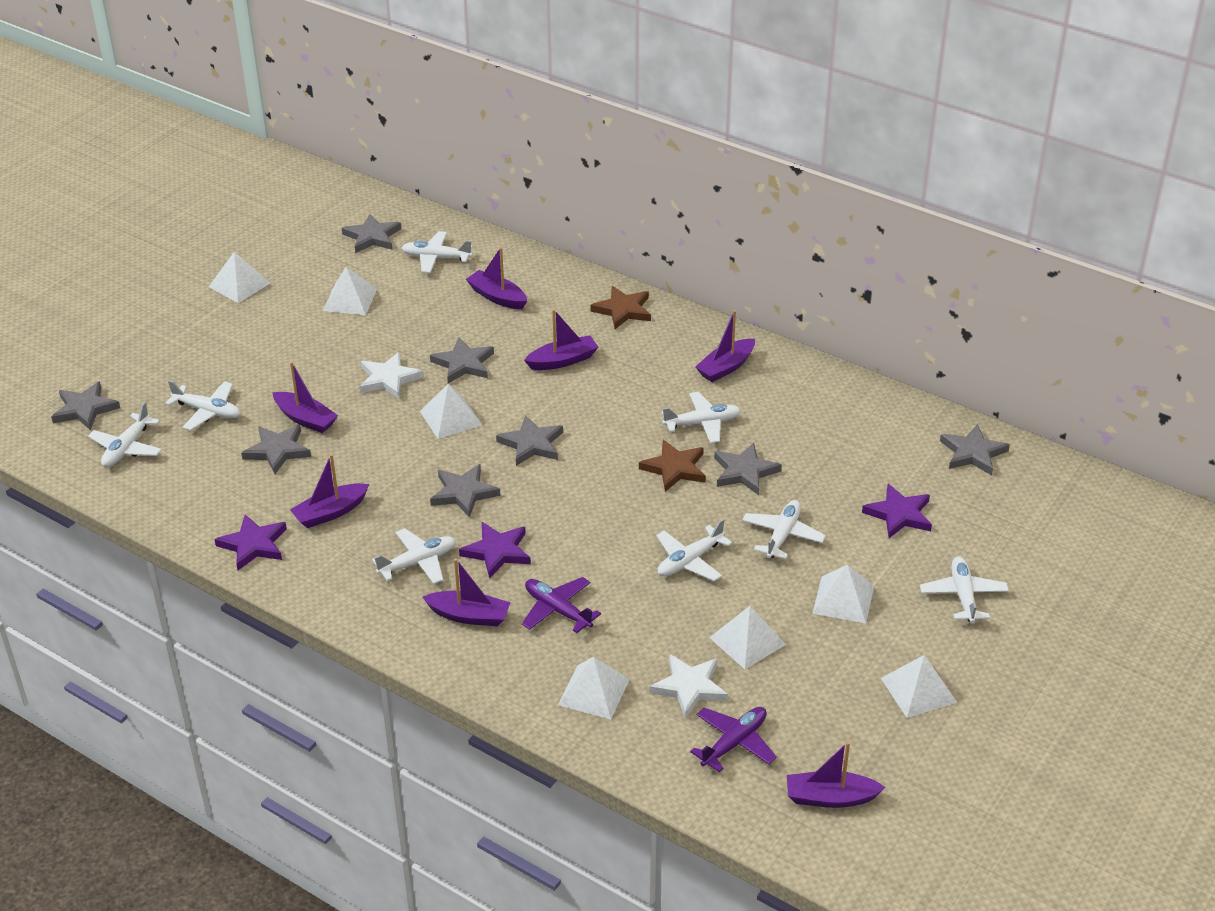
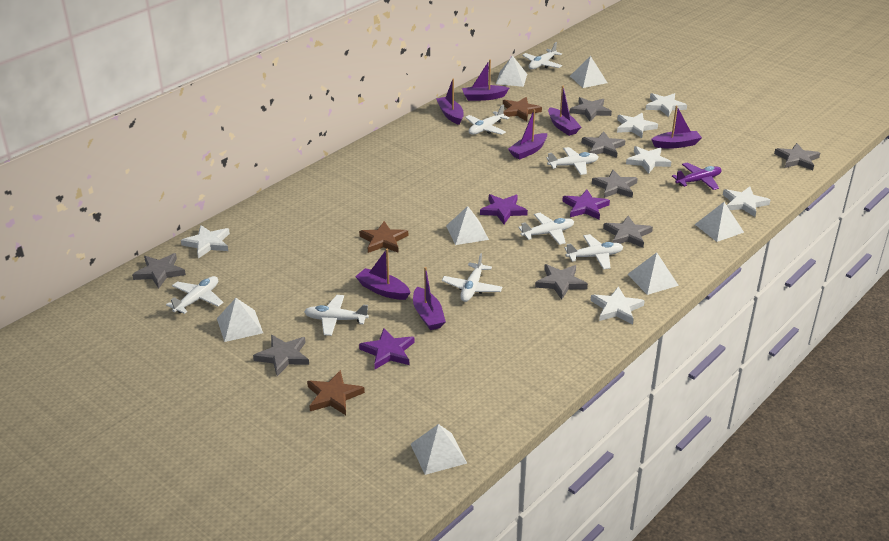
brown star: 2 -> 3
purple plane: 2 -> 1
white star: 2 -> 6

